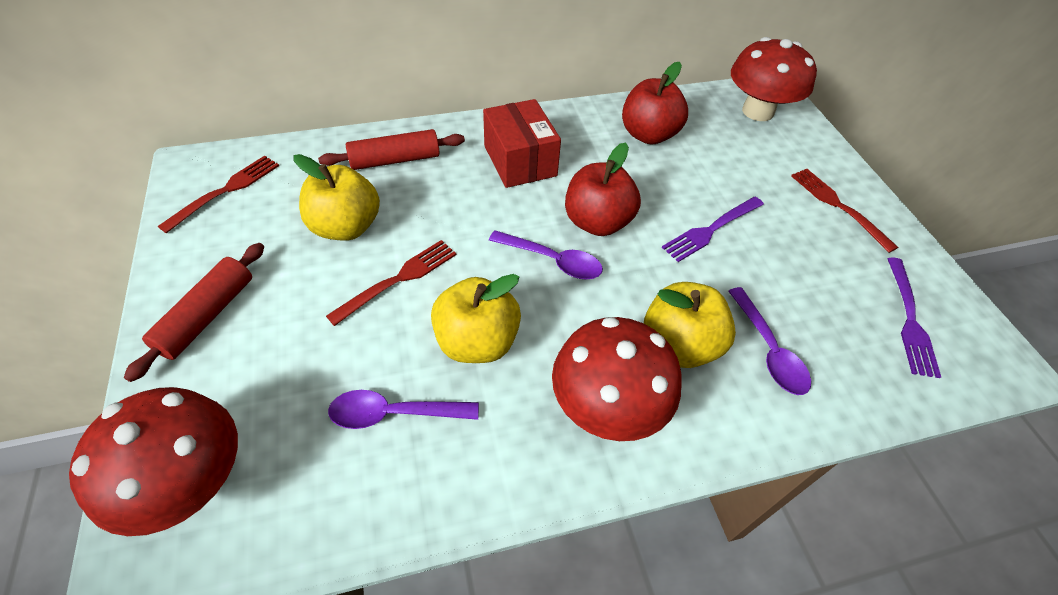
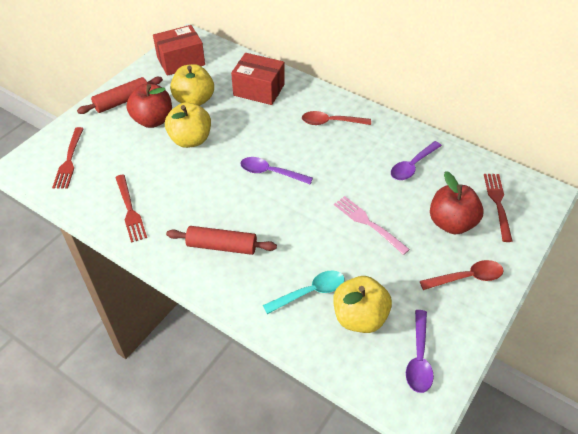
pink fork: 0 -> 1
purple fork: 2 -> 0
red box: 1 -> 2
red mushroom: 3 -> 0
red spoon: 0 -> 2
turquoise spoon: 0 -> 1

